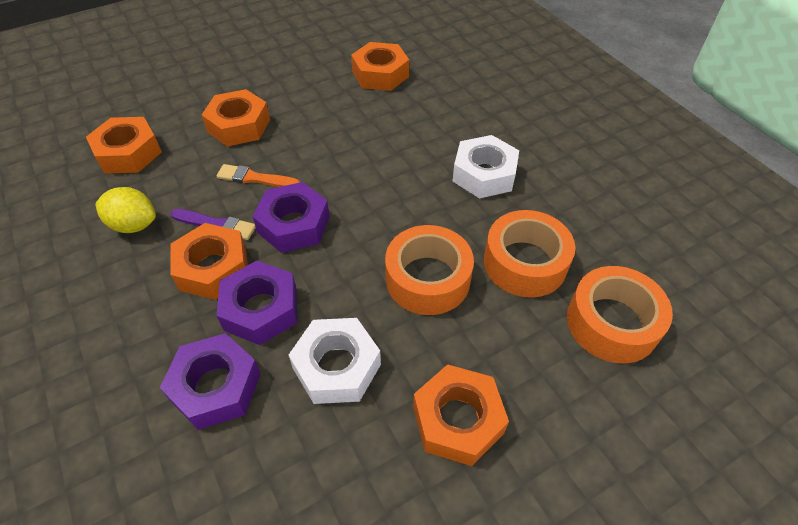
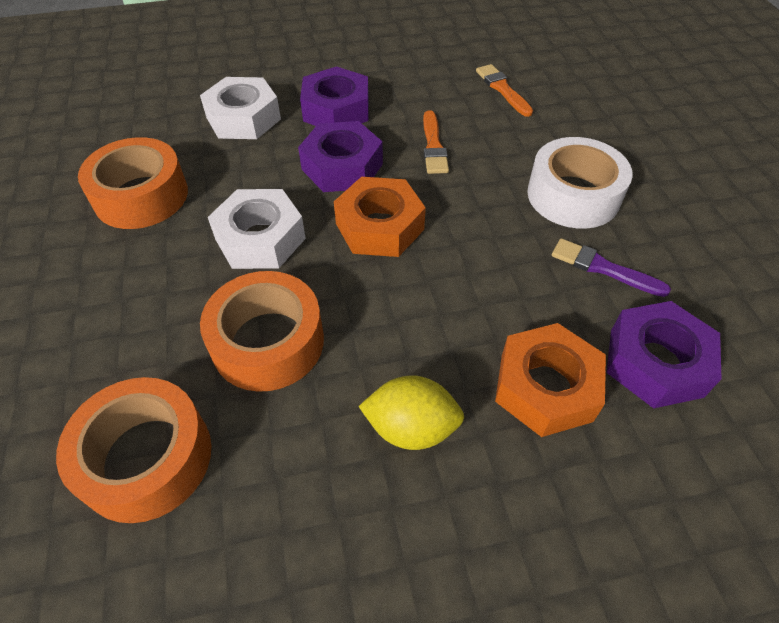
orange brush: 1 -> 2
orange nut: 5 -> 2
white tape: 0 -> 1

